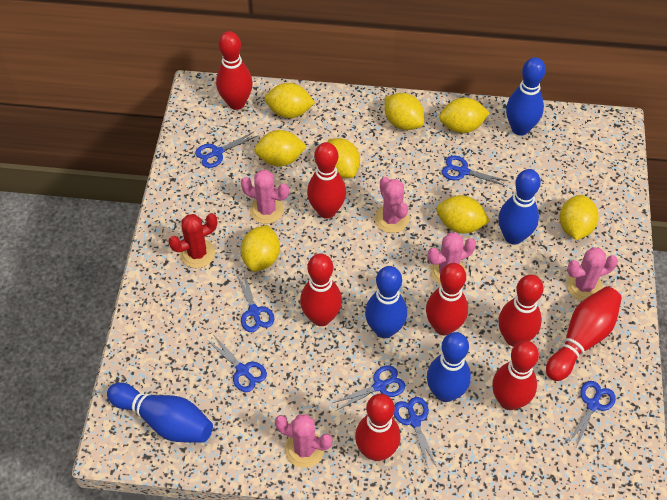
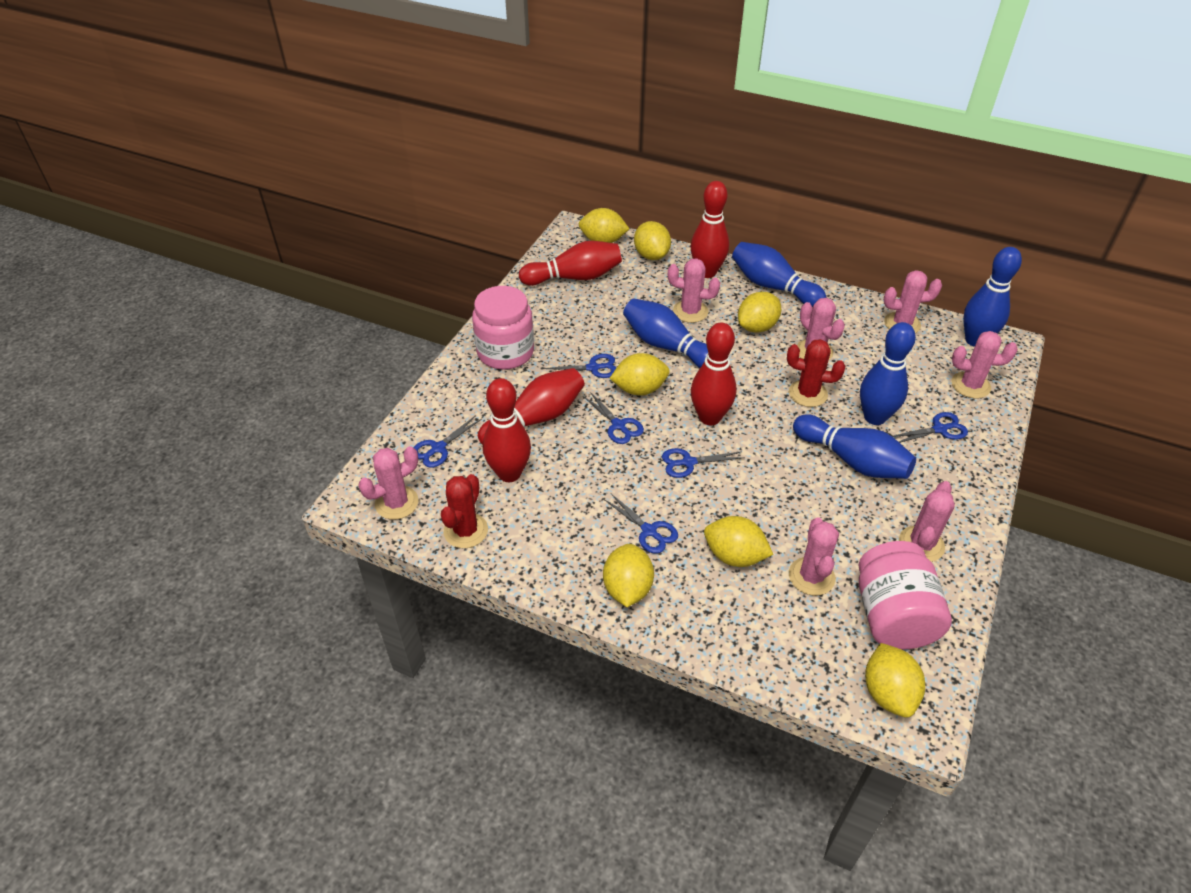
blue scissors: 7 -> 6
pink cactus: 5 -> 7
pink jar: 0 -> 2
red bowling pin: 8 -> 5
red cactus: 1 -> 2
yellow lemon: 8 -> 7

